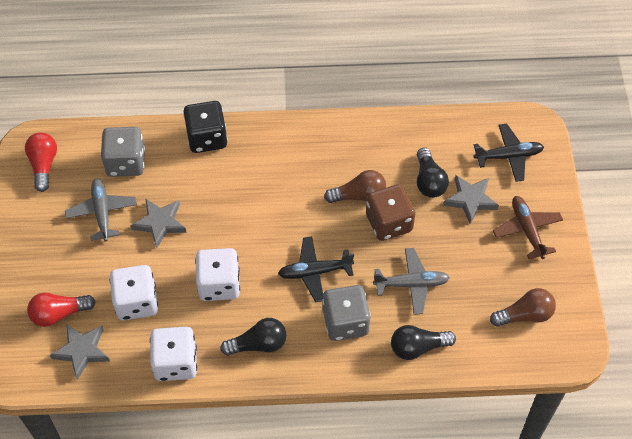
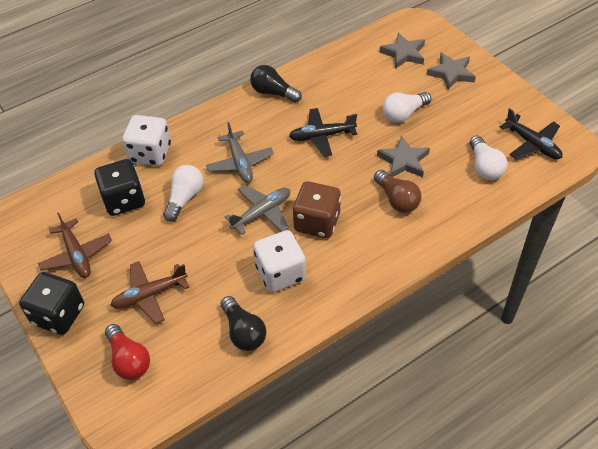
black dice: 1 -> 2
black light bulb: 3 -> 2
brown light bulb: 2 -> 1
brown plane: 1 -> 2
grey dice: 2 -> 0
red light bulb: 2 -> 1
white dice: 3 -> 2
white light bulb: 0 -> 3

